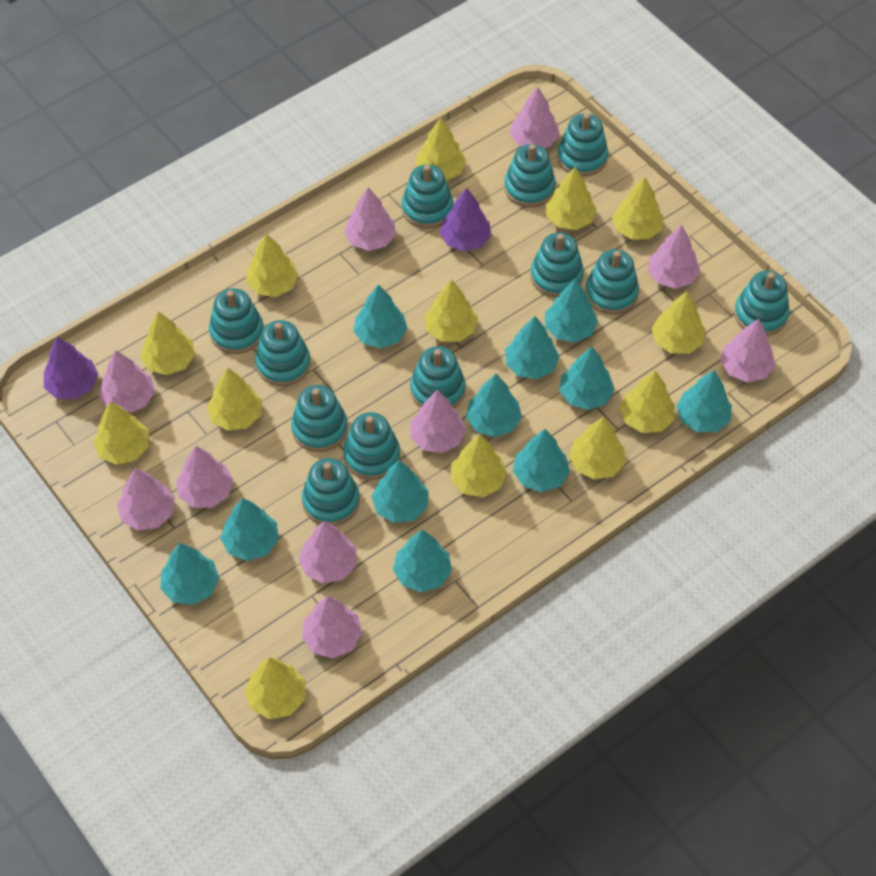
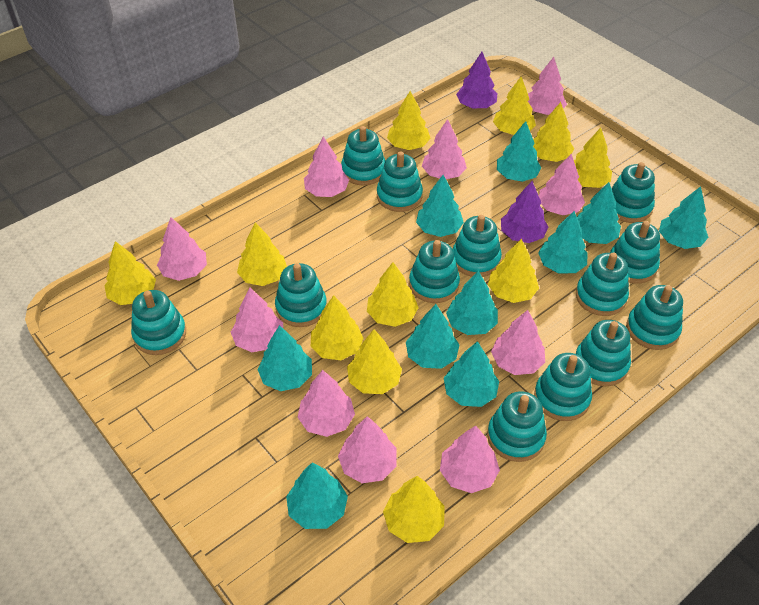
turquoise stacking toy: 12 -> 13
turquoise tree: 11 -> 10
yellow tree: 13 -> 11

